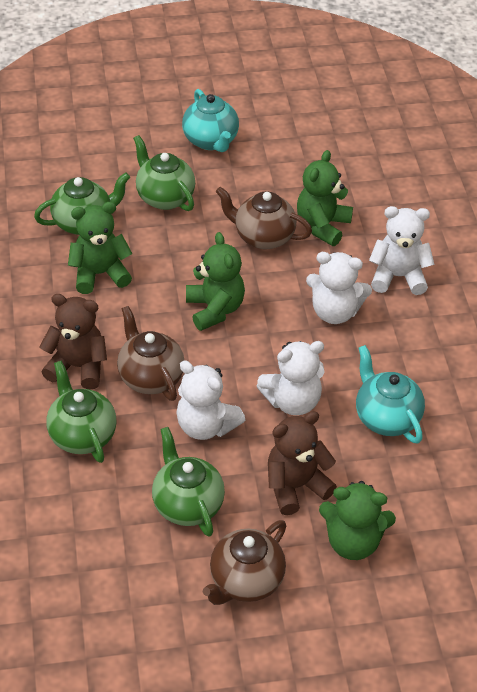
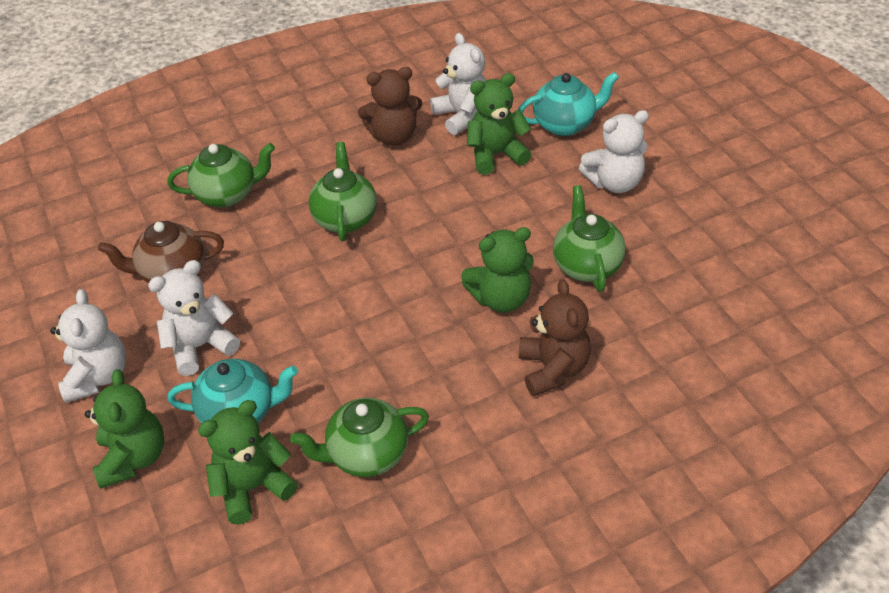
brown teapot: 3 -> 1

